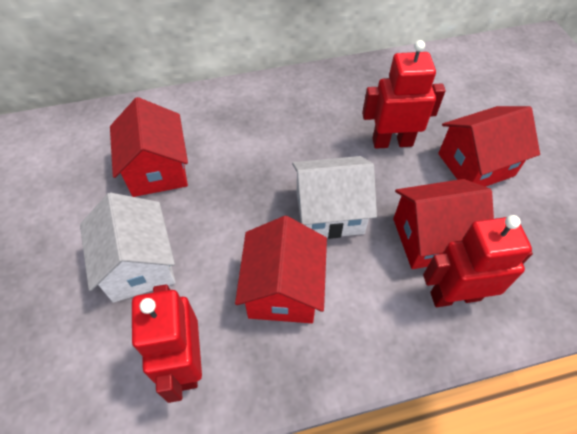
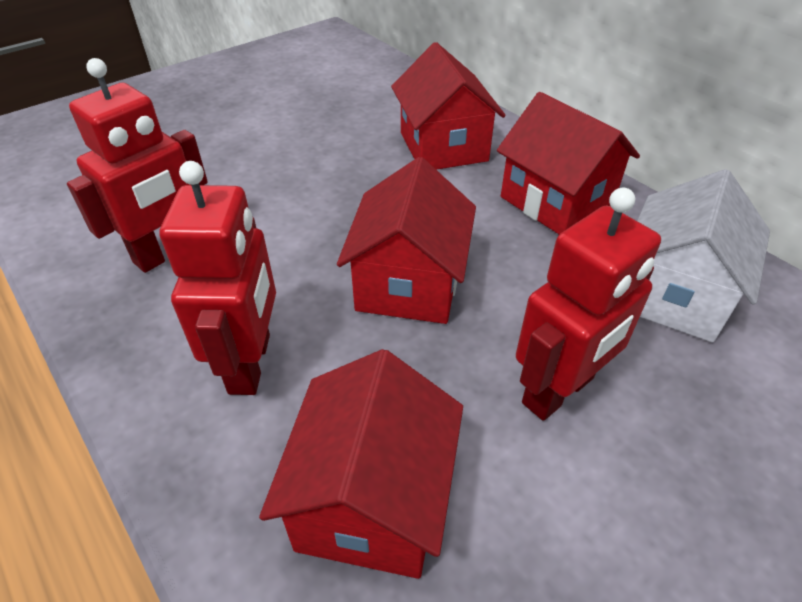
white house: 2 -> 1

